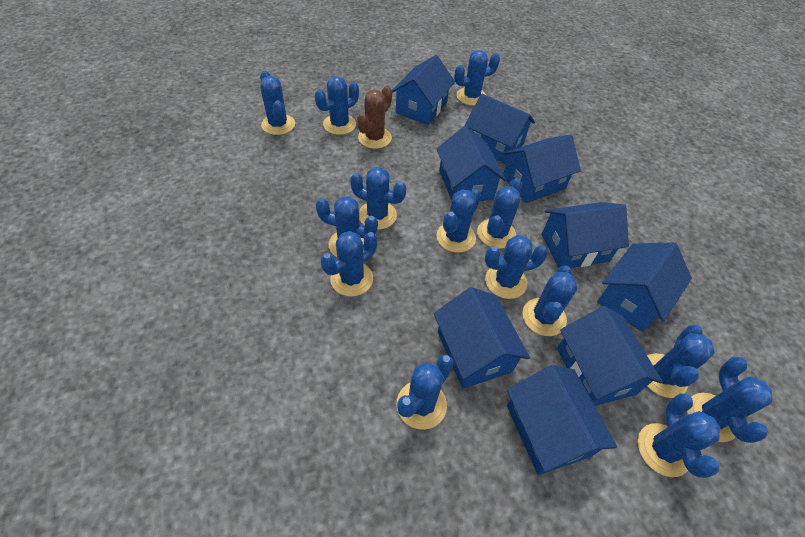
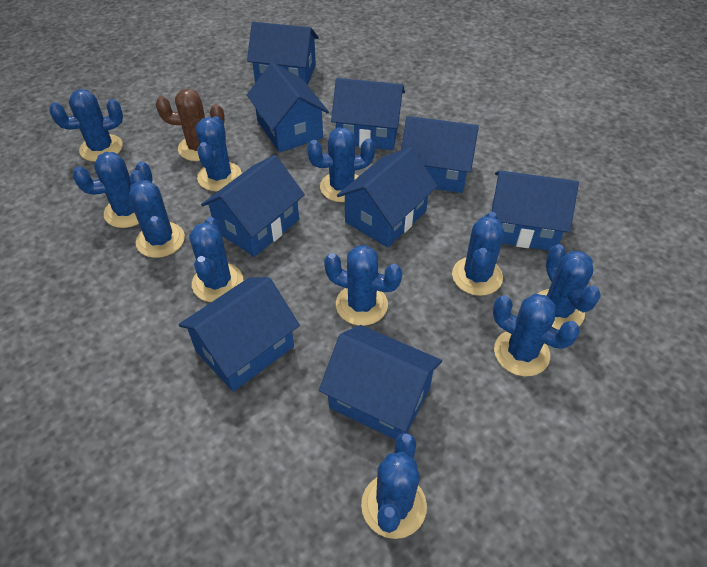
blue cactus: 14 -> 11

